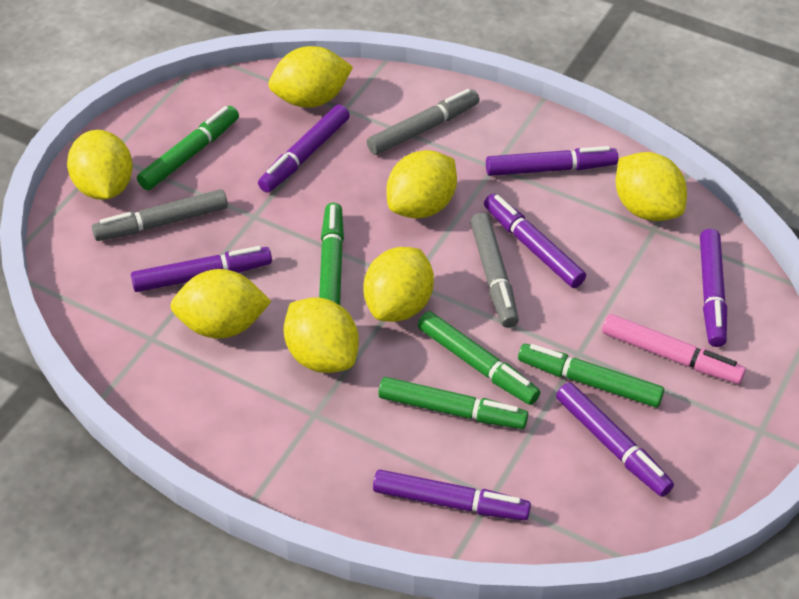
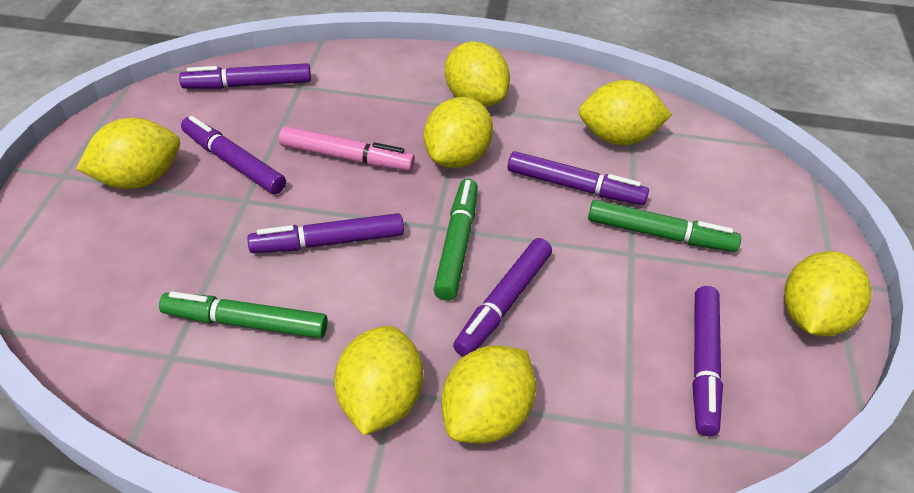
green marker: 5 -> 3
grey marker: 3 -> 0
purple marker: 7 -> 6

